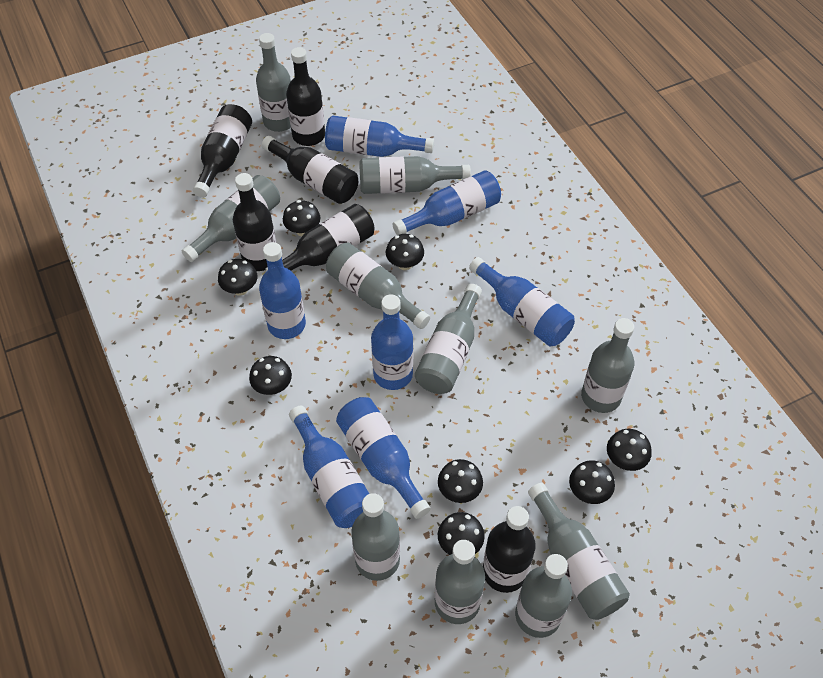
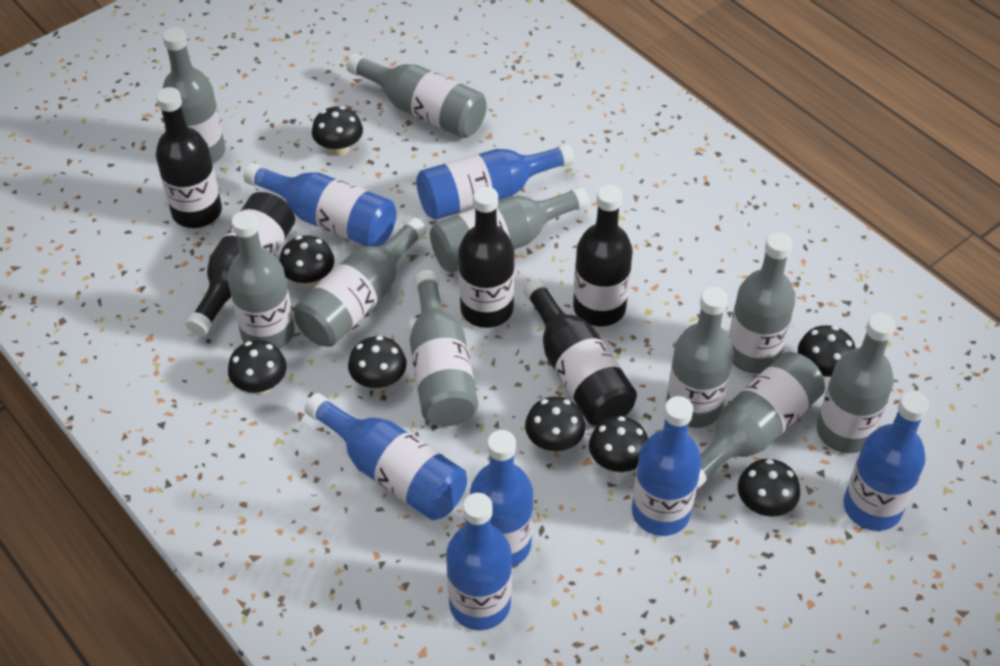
black bottle: 6 -> 5

